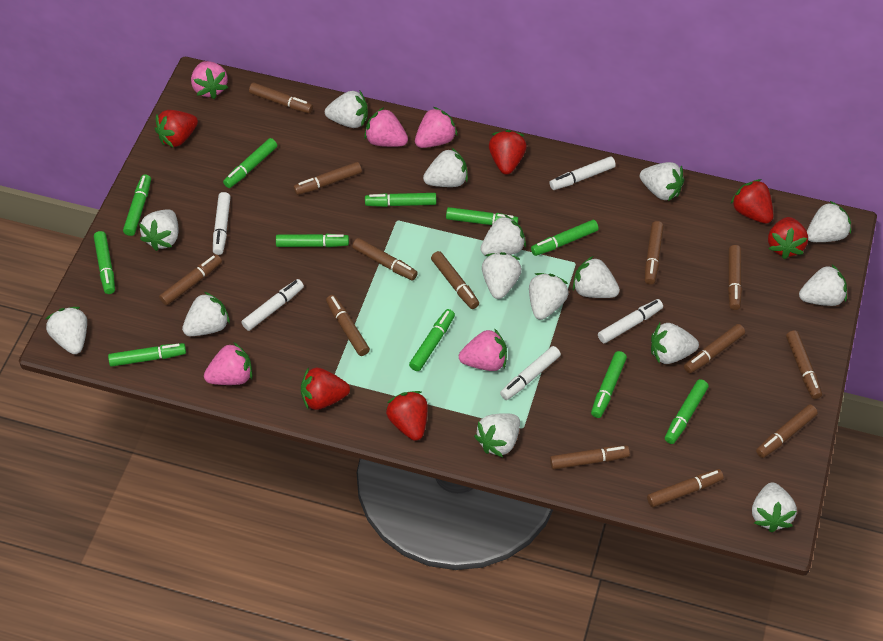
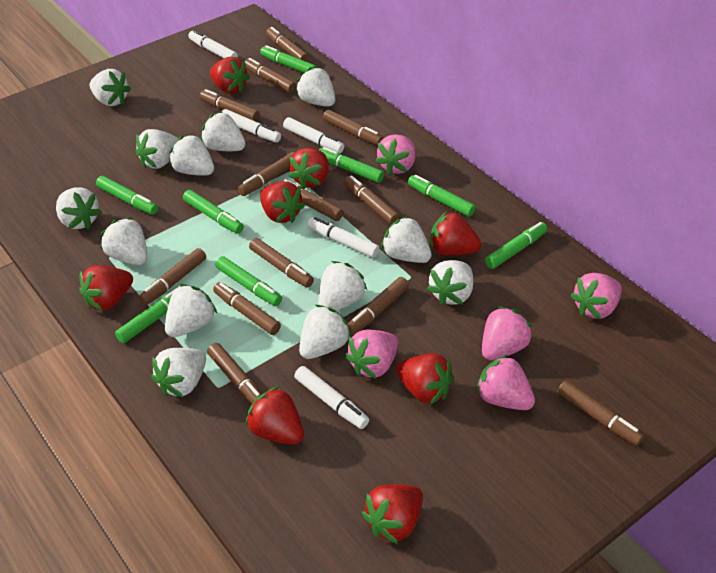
green marker: 11 -> 8
red strawberry: 6 -> 8
white strawberry: 15 -> 13

